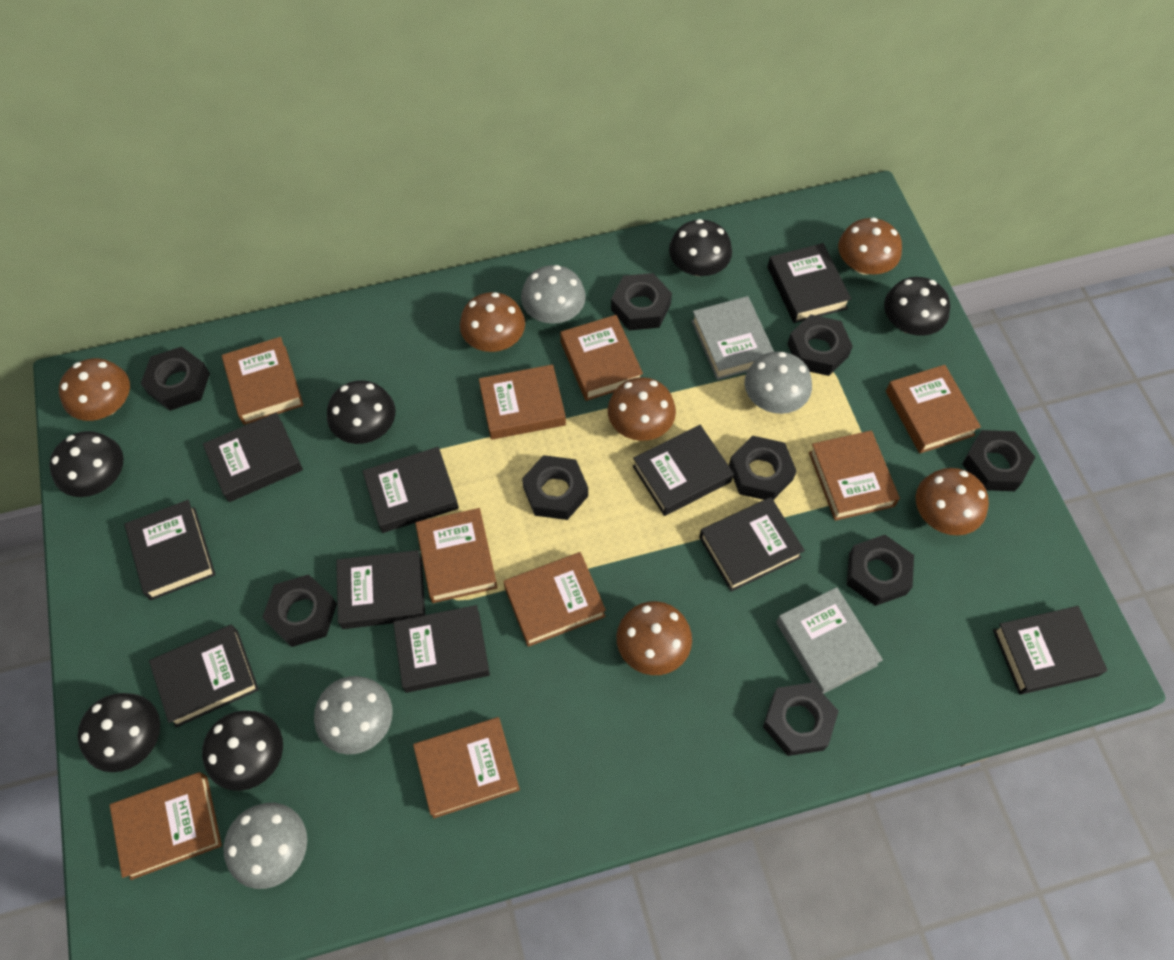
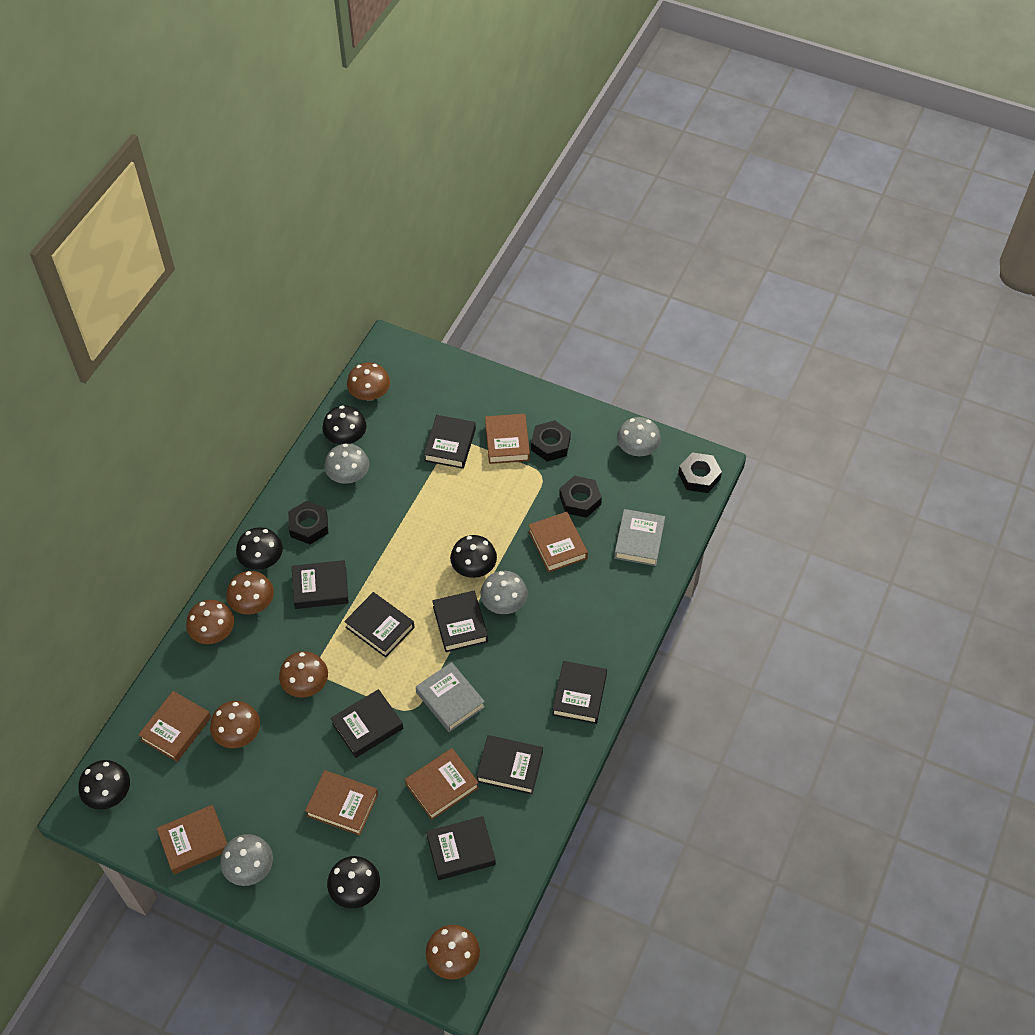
black book: 10 -> 8
black mushroom: 6 -> 5
black nut: 9 -> 4
brown book: 9 -> 6

